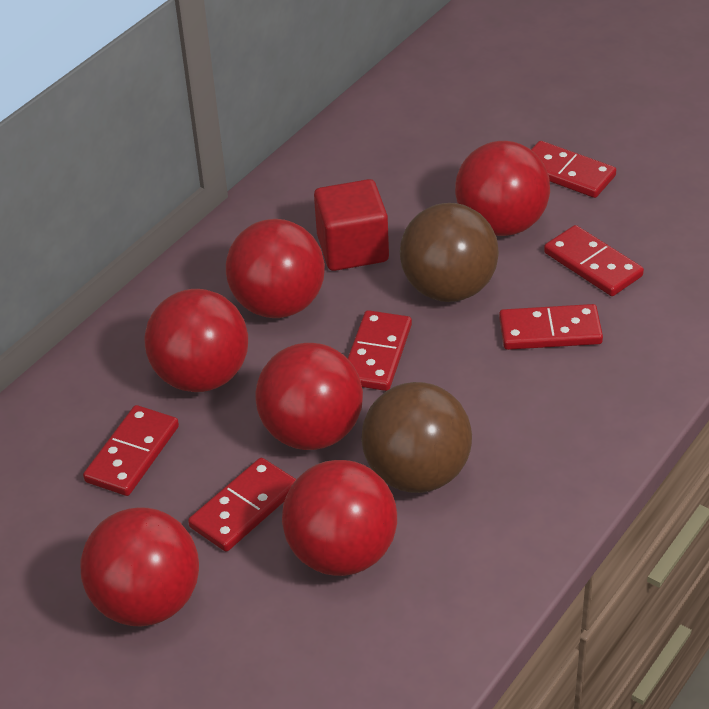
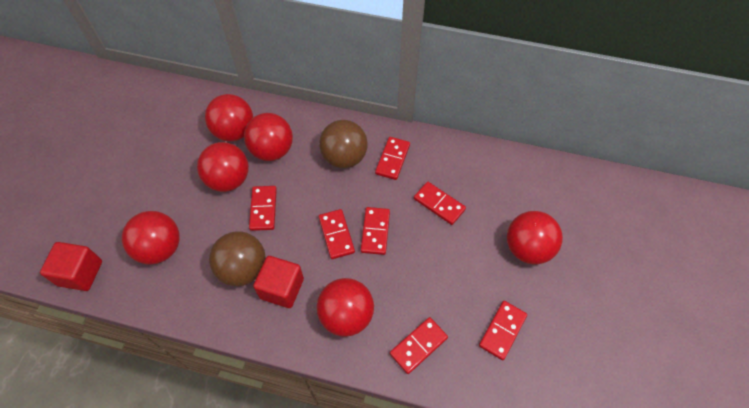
red cube: 1 -> 2
red domino: 6 -> 7

